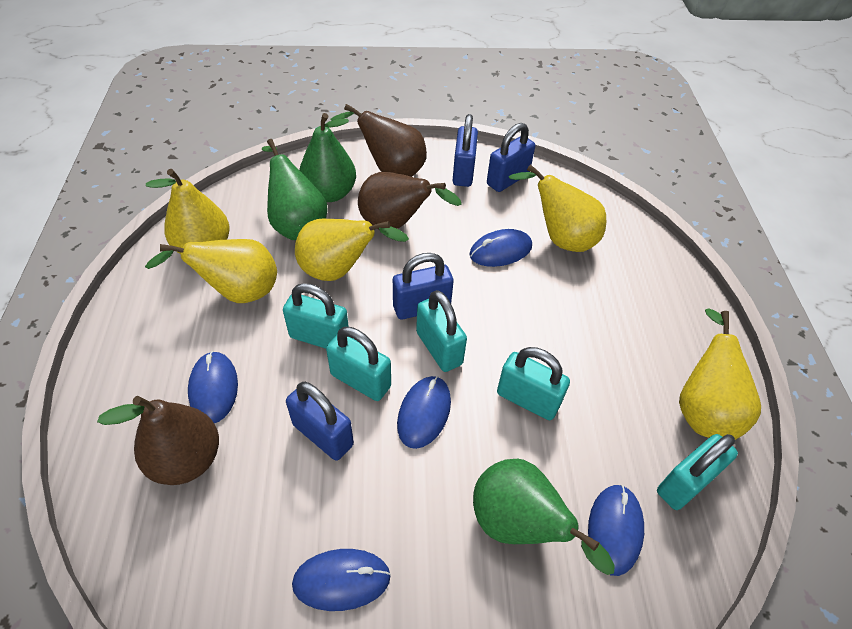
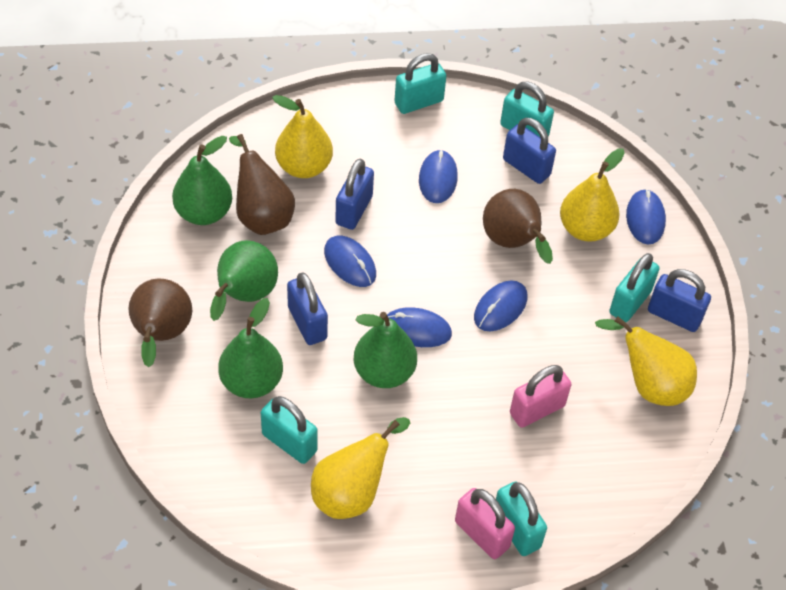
green pear: 3 -> 4
pink padlock: 0 -> 2
yellow pear: 5 -> 4

